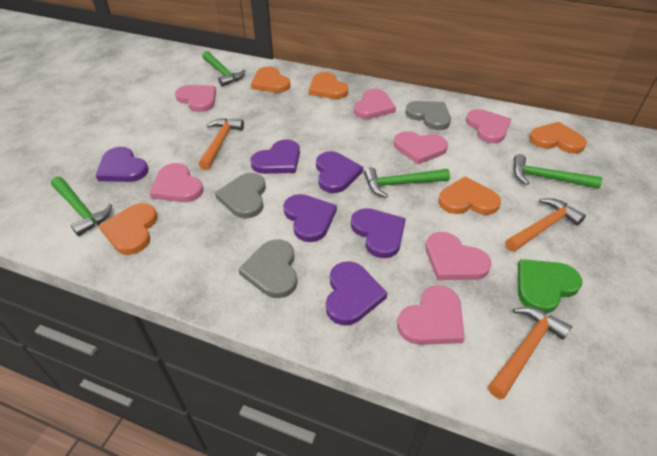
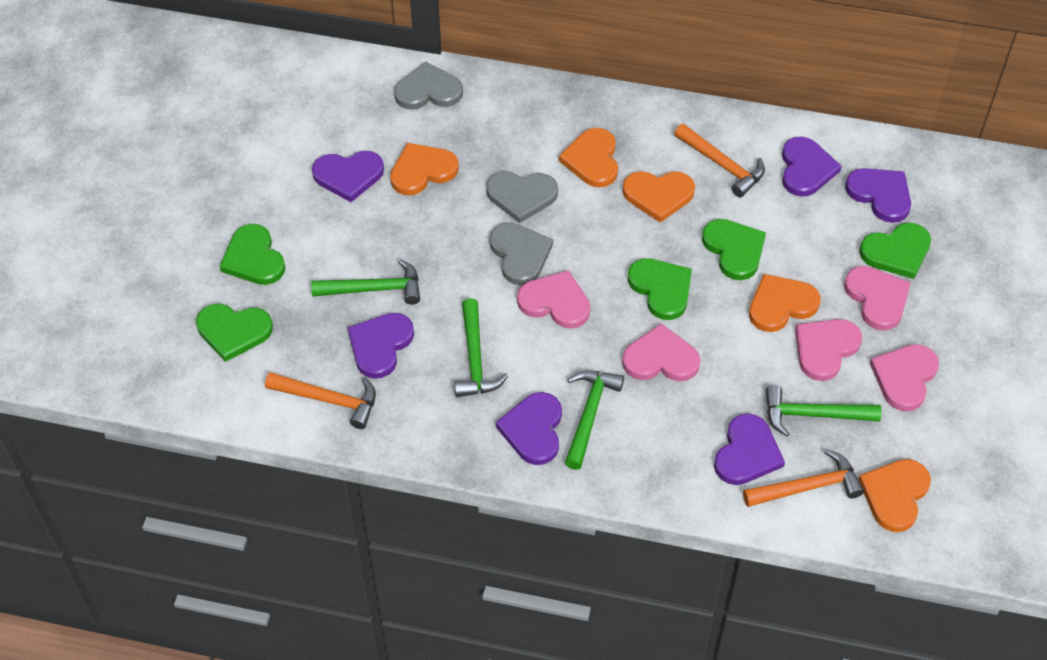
green heart: 1 -> 5
pink heart: 7 -> 5

